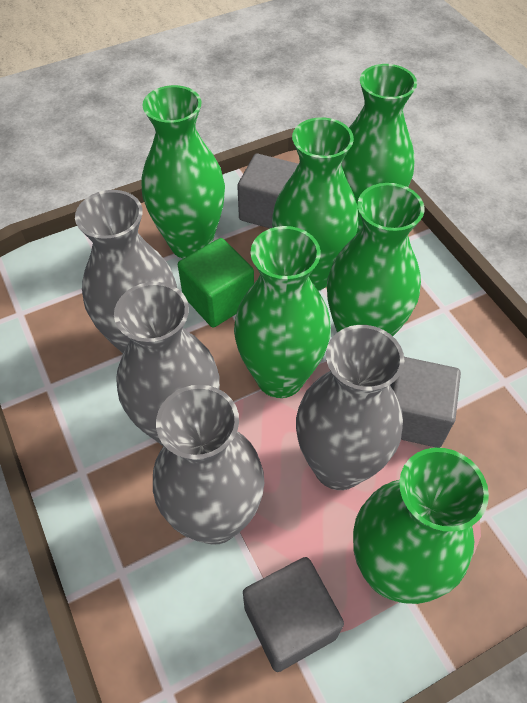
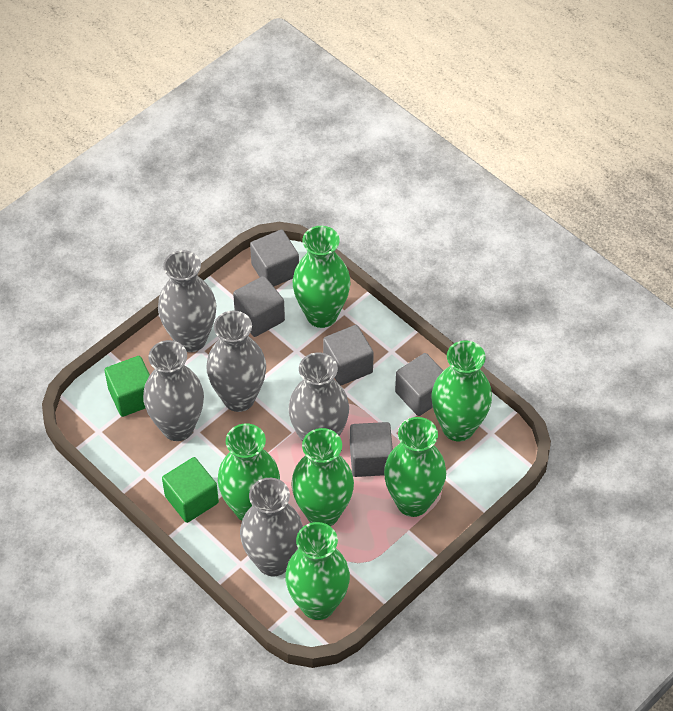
green cube: 1 -> 2
grey cube: 3 -> 5
grey vase: 4 -> 5

